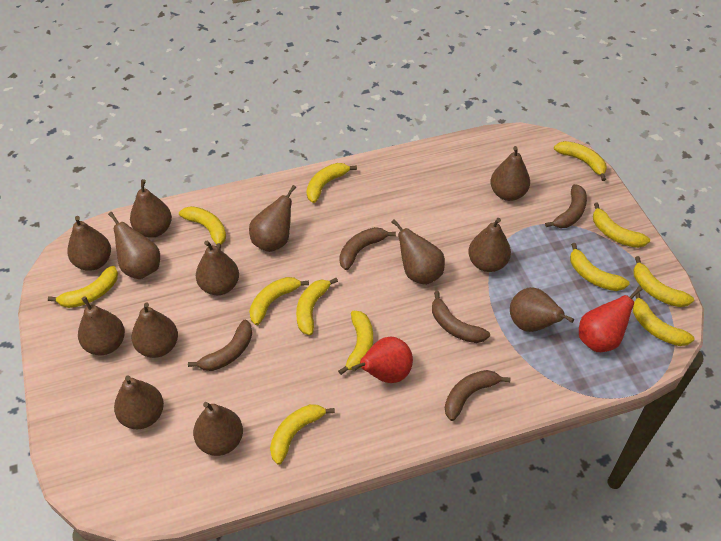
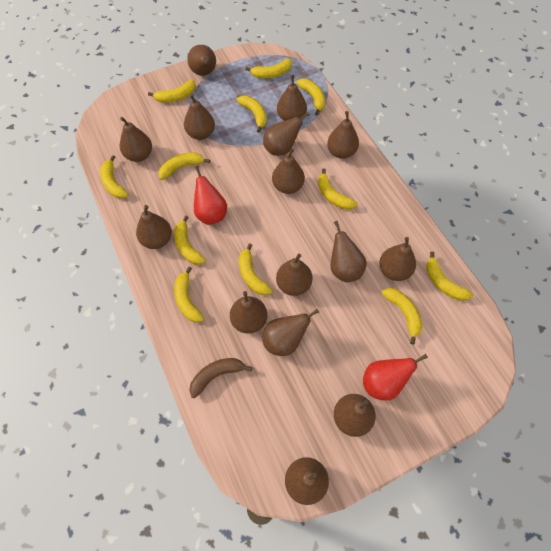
brown banana: 5 -> 1
brown pear: 13 -> 15

